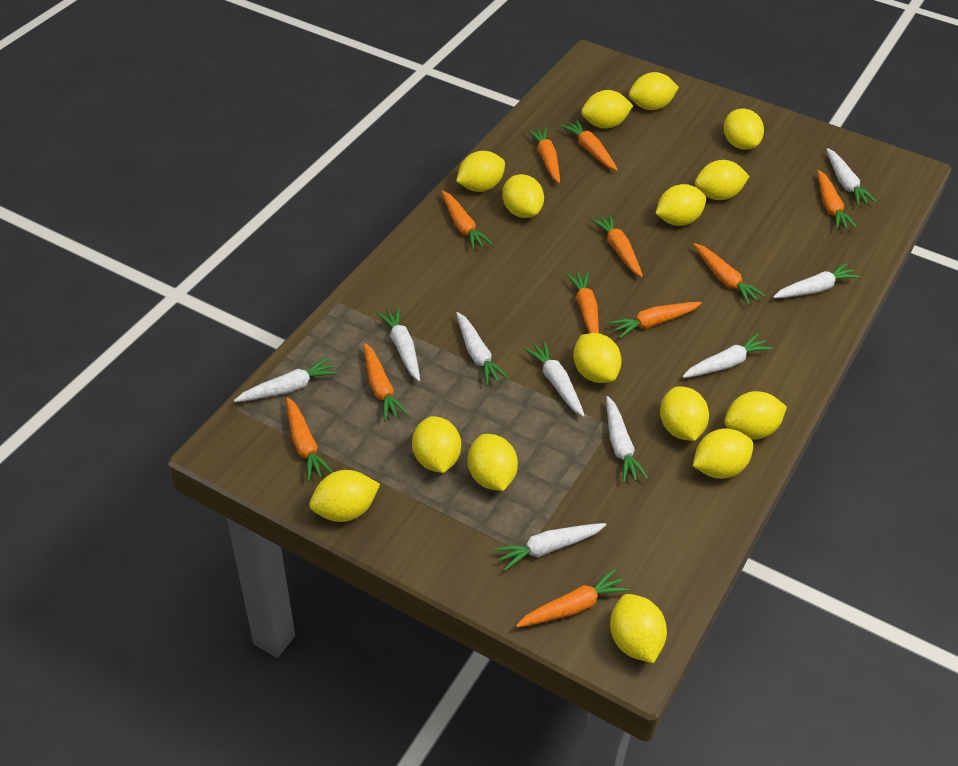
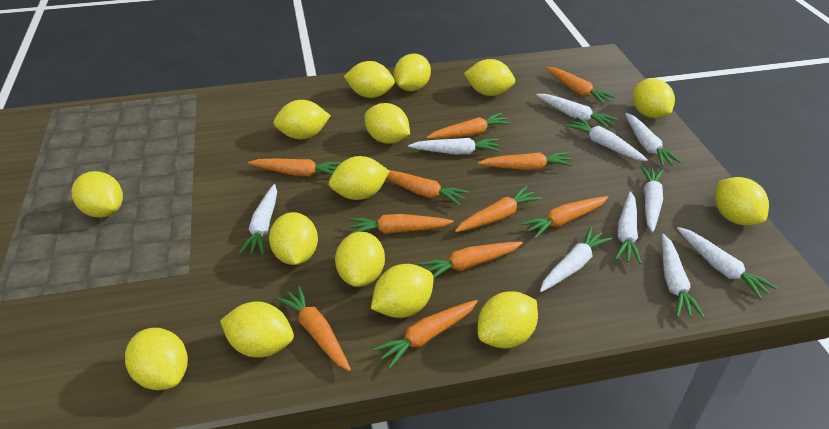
white carrot: 9 -> 10

